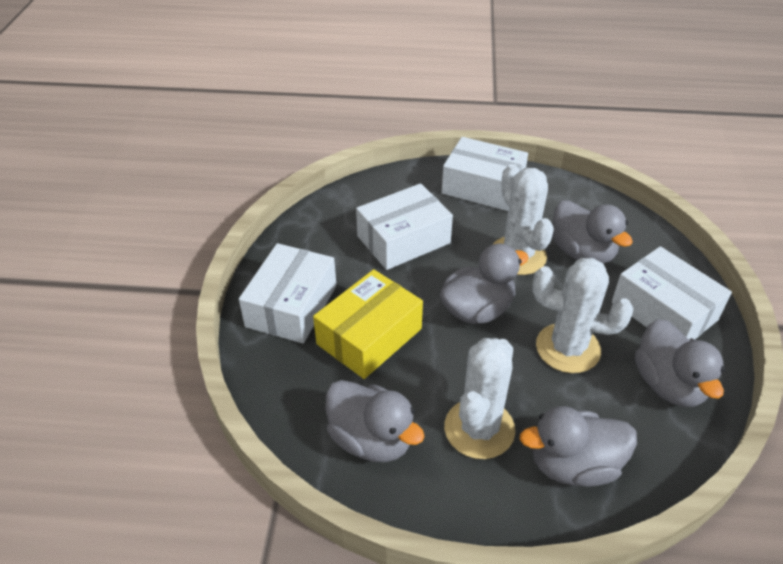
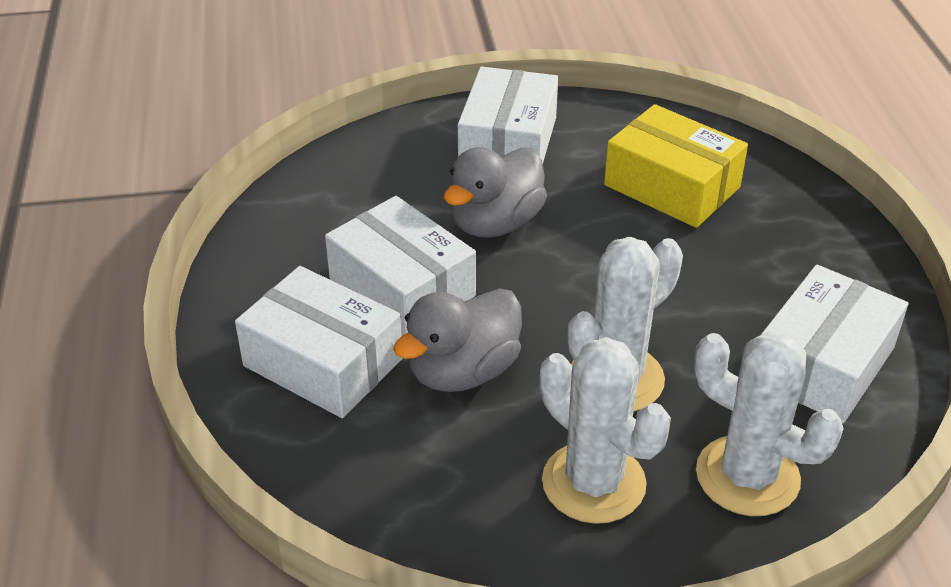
grey duck: 5 -> 2

